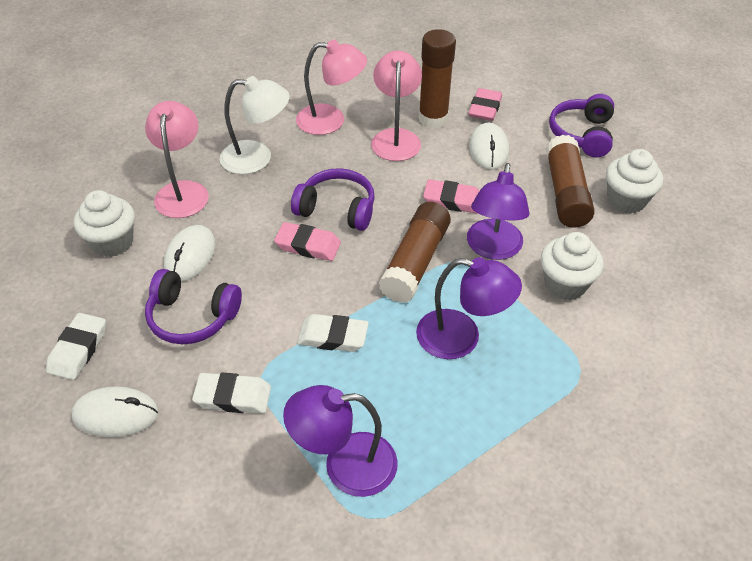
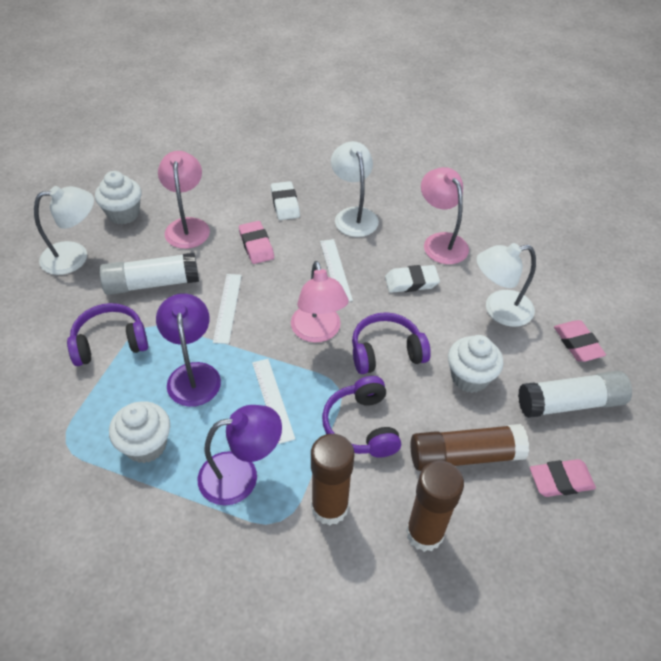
purple lamp: 3 -> 2
white eraser: 3 -> 2
white glue stick: 0 -> 2
white lamp: 1 -> 3
white mouse: 3 -> 0
white ruler: 0 -> 3

